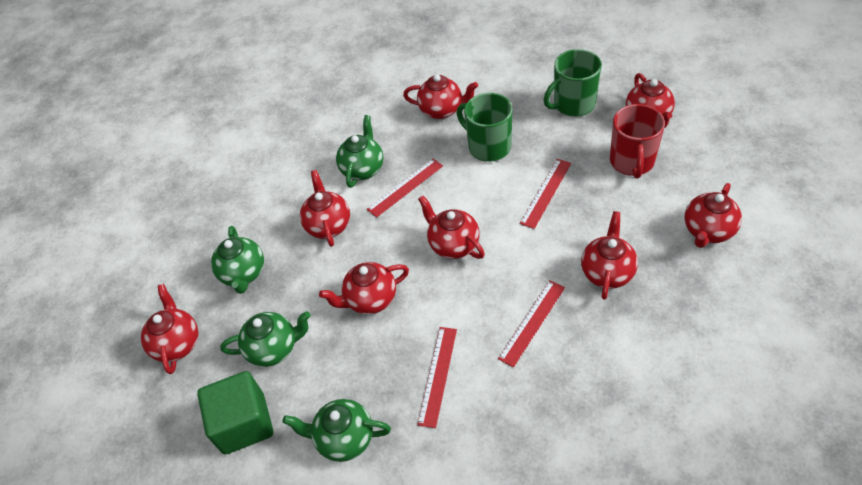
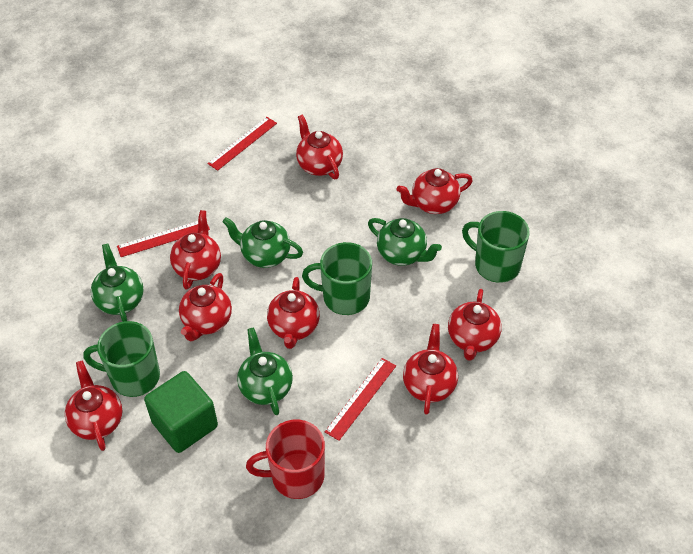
green mug: 2 -> 3
red ruler: 4 -> 3

